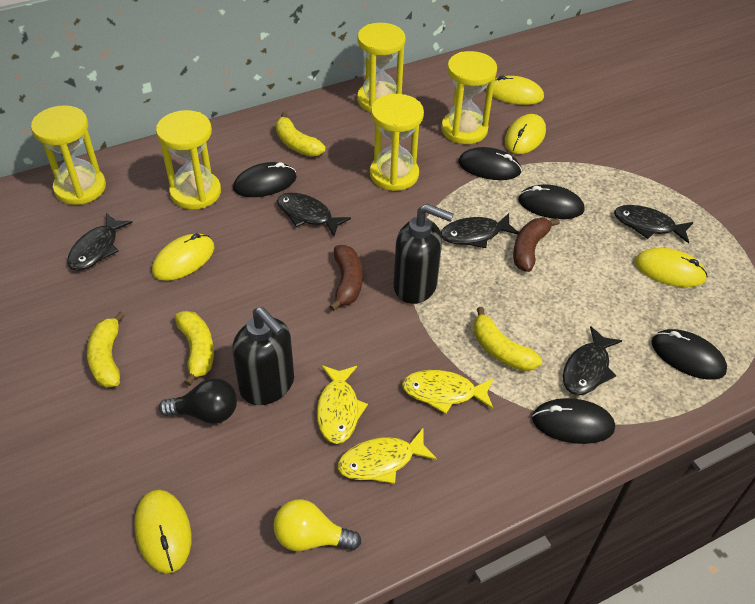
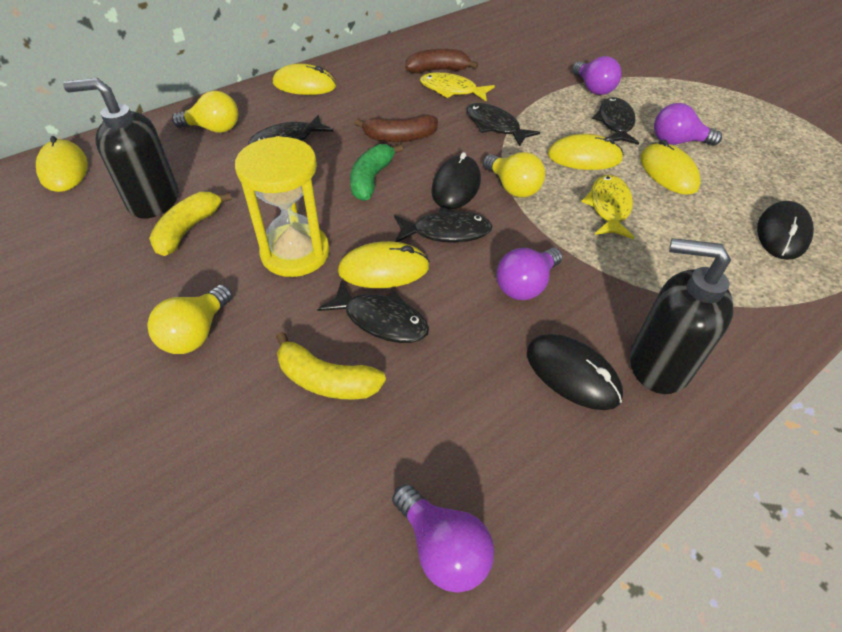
black light bulb: 1 -> 0
black mouse: 5 -> 3
green banana: 0 -> 1
purple light bulb: 0 -> 4
yellow banana: 4 -> 2
yellow fish: 3 -> 2
yellow hourglass: 5 -> 1
yellow light bulb: 1 -> 3

